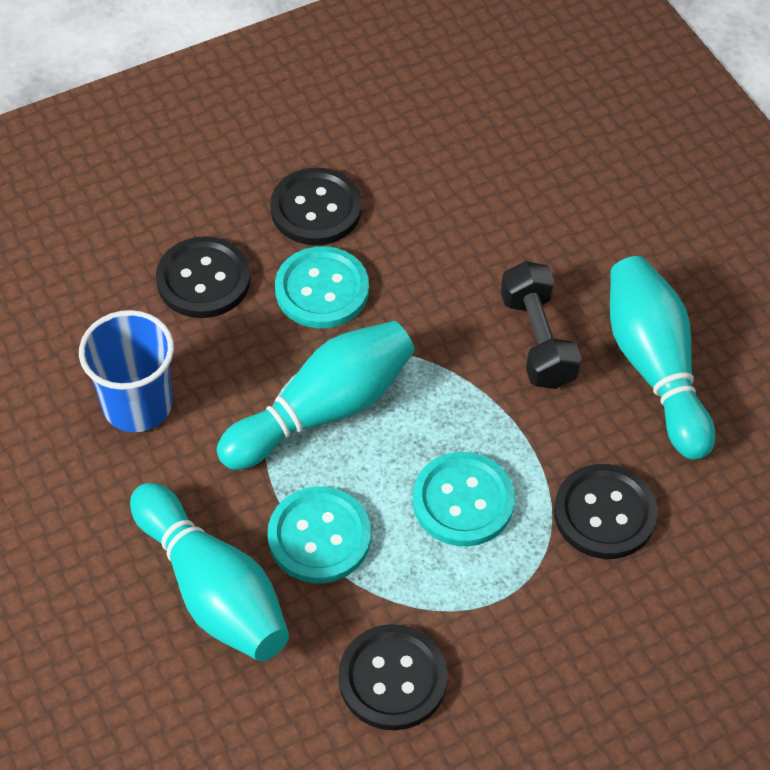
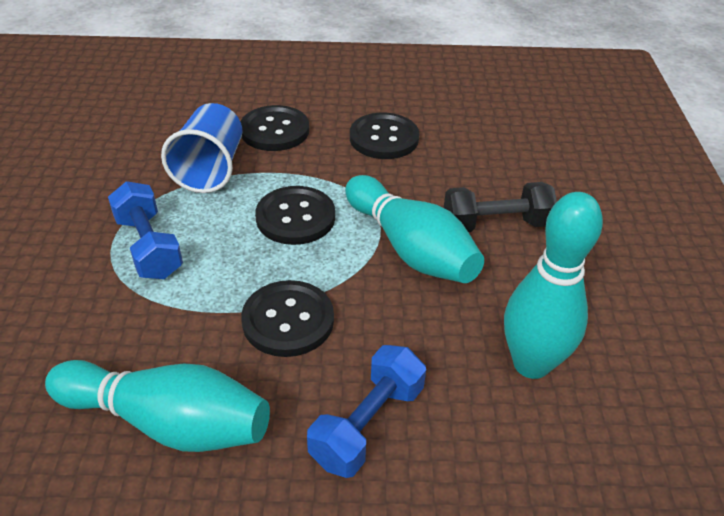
blue dumbbell: 0 -> 2
turquoise button: 3 -> 0

